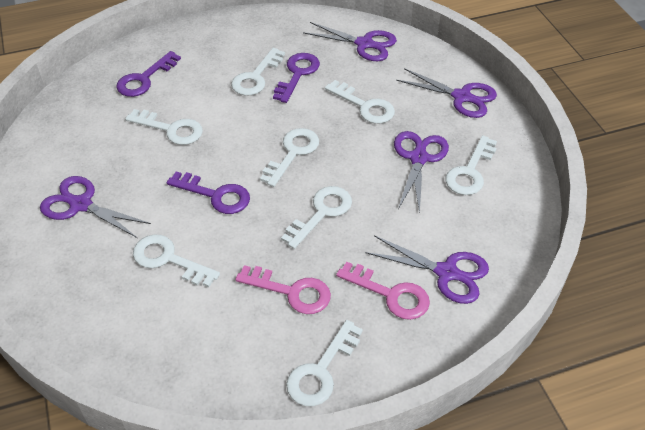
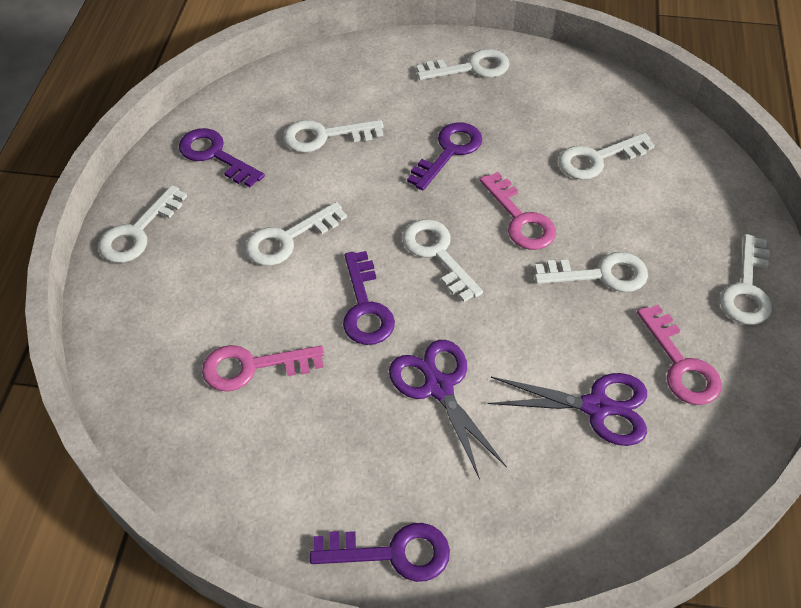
pink key: 2 -> 3
purple key: 3 -> 4
purple scissors: 5 -> 2

